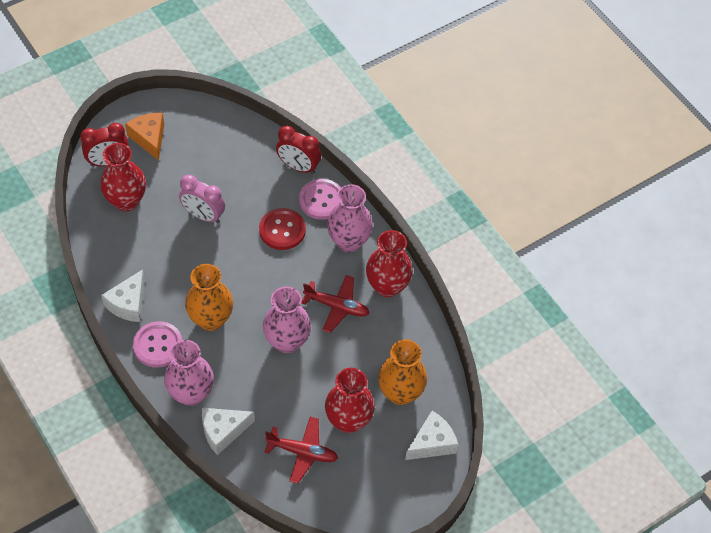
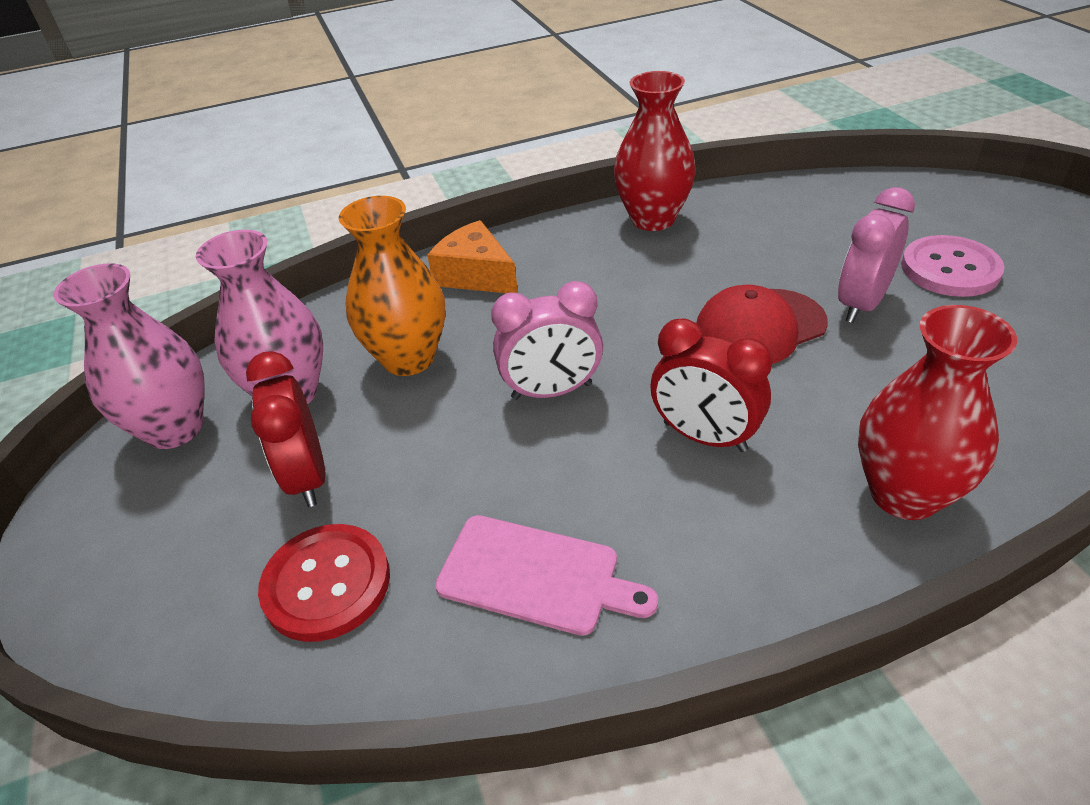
orange vase: 2 -> 1
pink button: 2 -> 1
pink clock: 1 -> 2
pink cutting board: 0 -> 1
pink vase: 3 -> 2
red cap: 0 -> 1
red plane: 2 -> 0
red vase: 3 -> 2
white cheese: 3 -> 0

